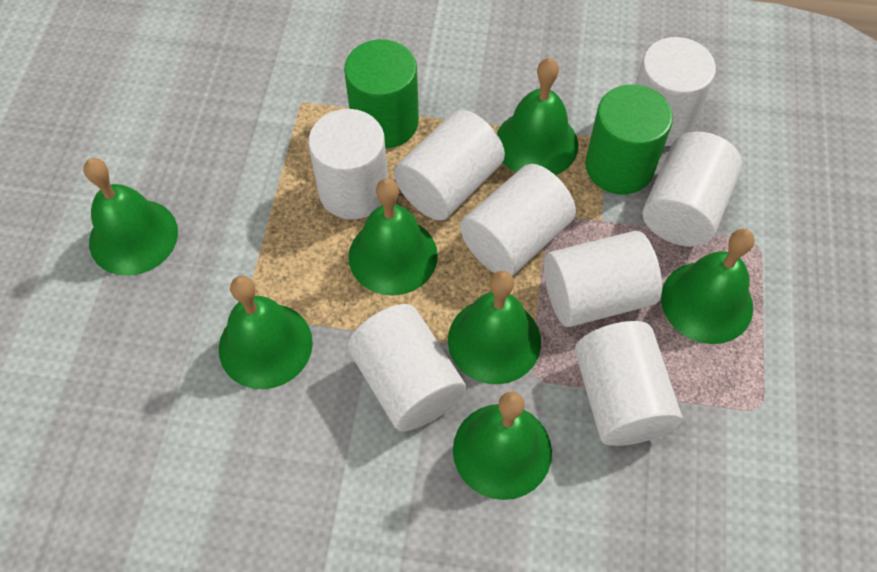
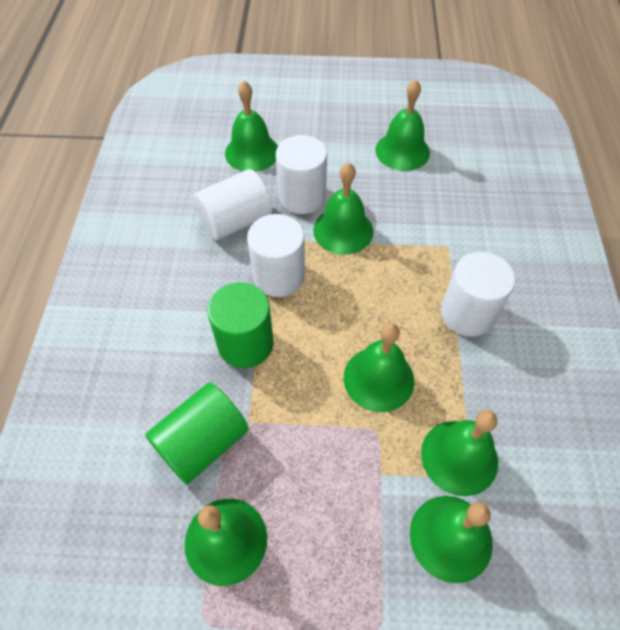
white cylinder: 8 -> 4

